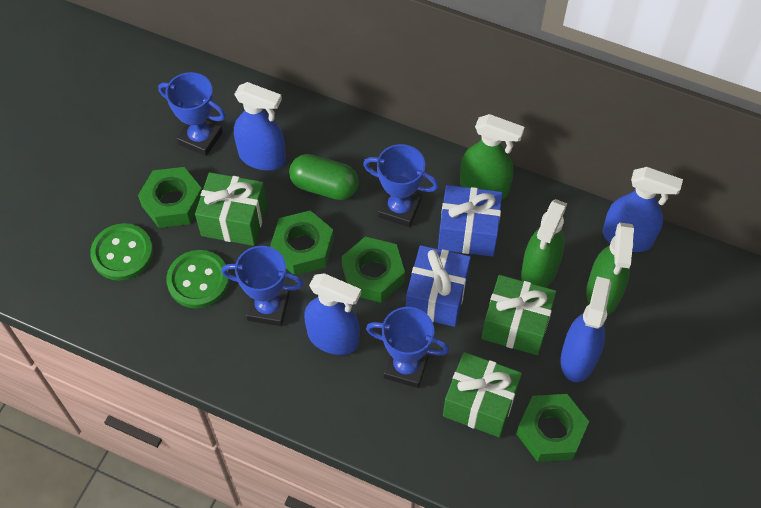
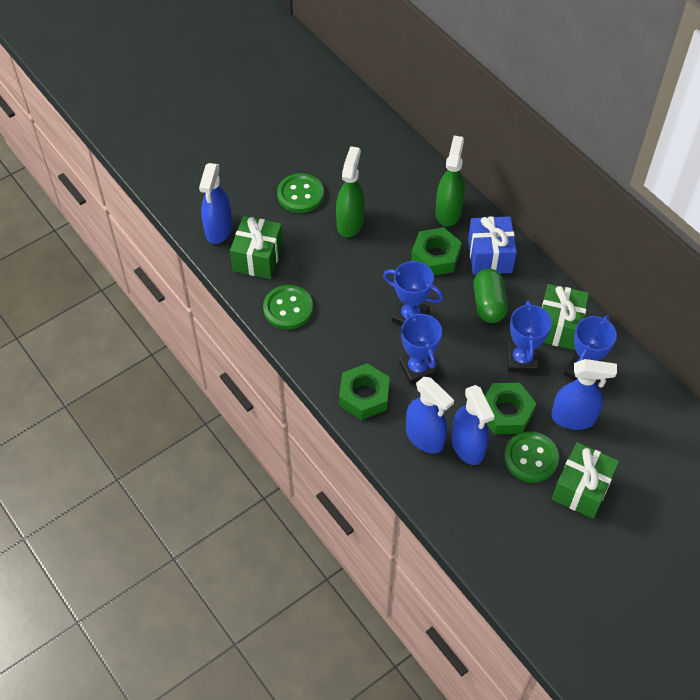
blue gift: 2 -> 1
green button: 2 -> 3
green nut: 4 -> 3
green spray bottle: 3 -> 2

